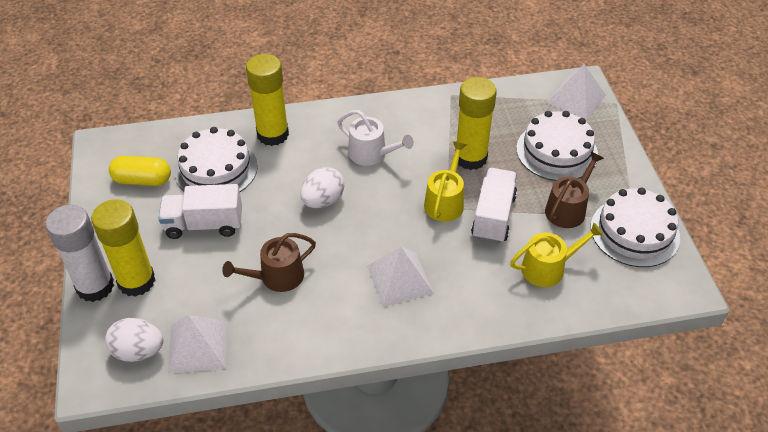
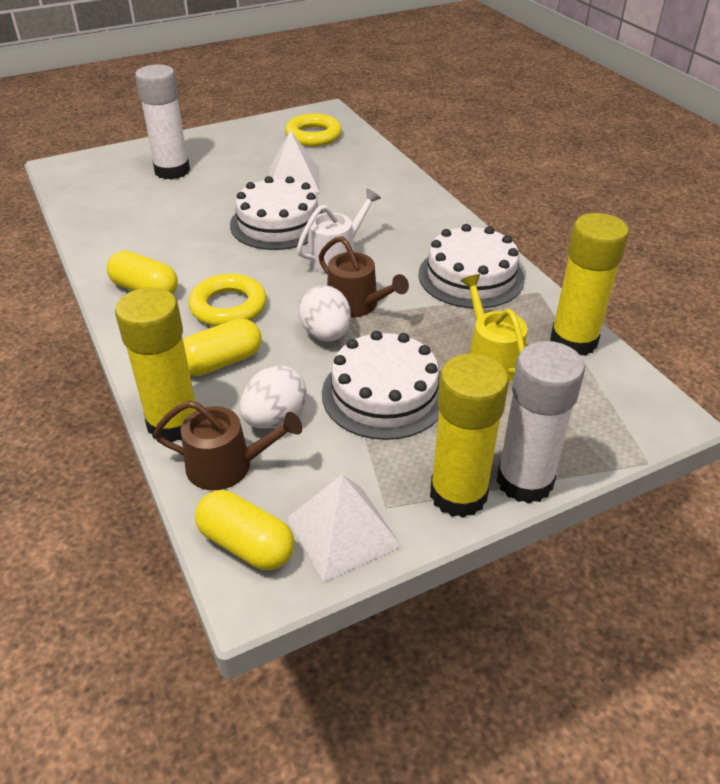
white glue stick: 1 -> 2
white pyramid: 3 -> 2
white truck: 2 -> 0
yellow capsule: 1 -> 3
yellow ring: 0 -> 2
yellow watering can: 2 -> 1

